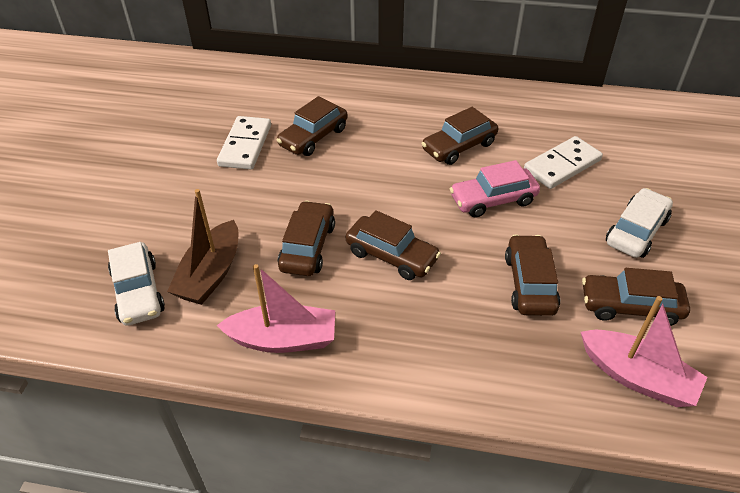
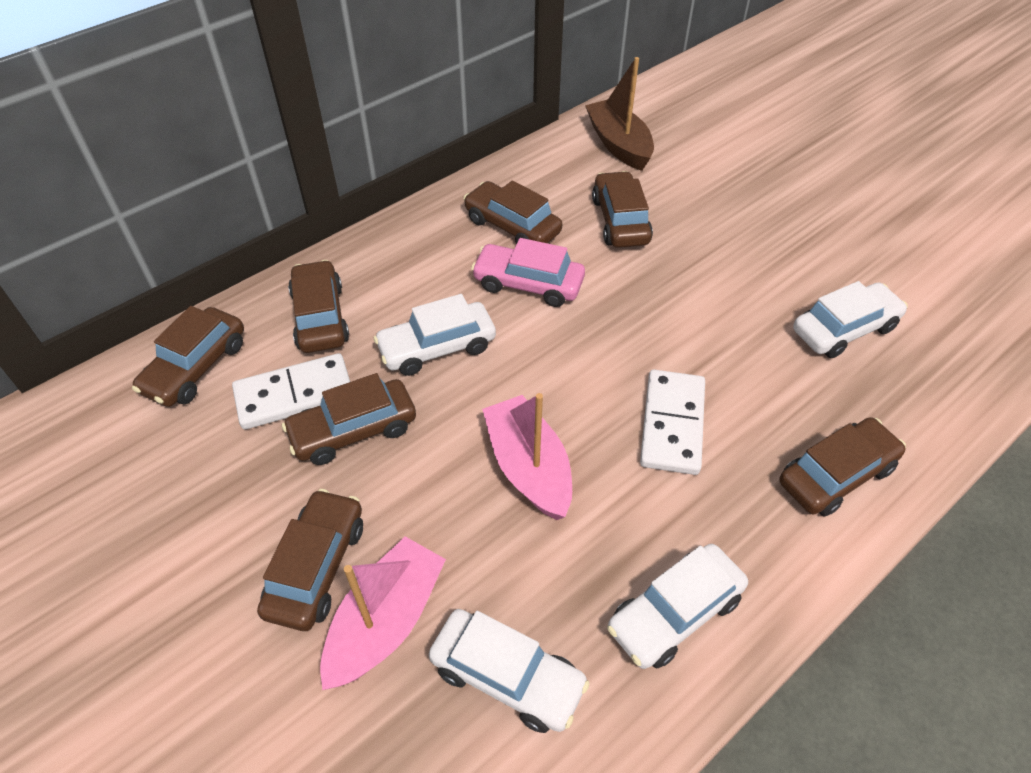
brown car: 6 -> 7
white car: 2 -> 4

